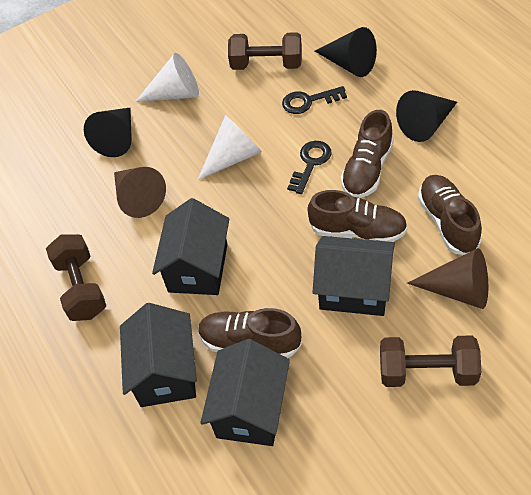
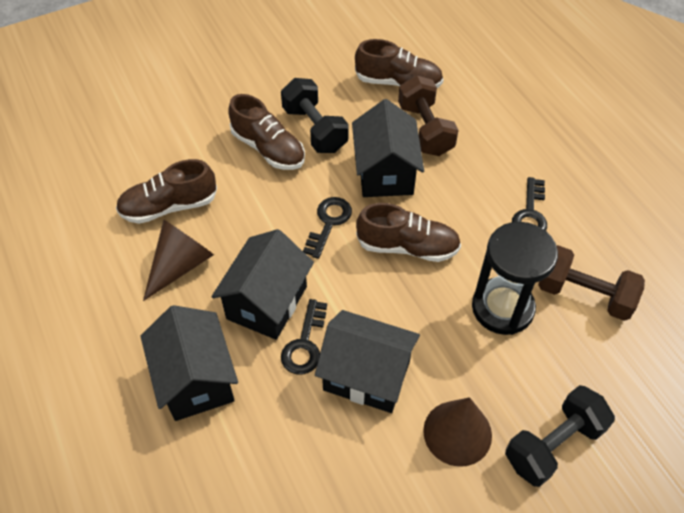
black cone: 3 -> 0
black dumbbell: 0 -> 2
black hourglass: 0 -> 1
black key: 2 -> 3
brown dumbbell: 3 -> 2
white cone: 2 -> 0

